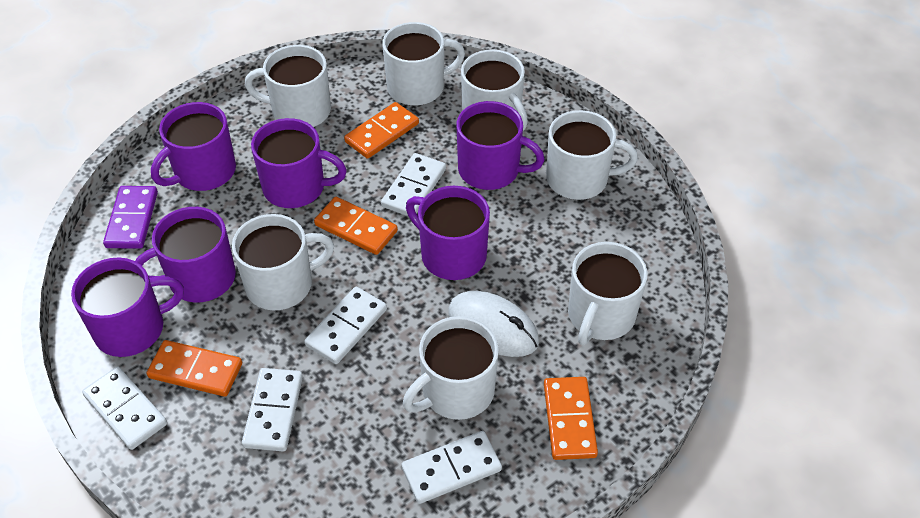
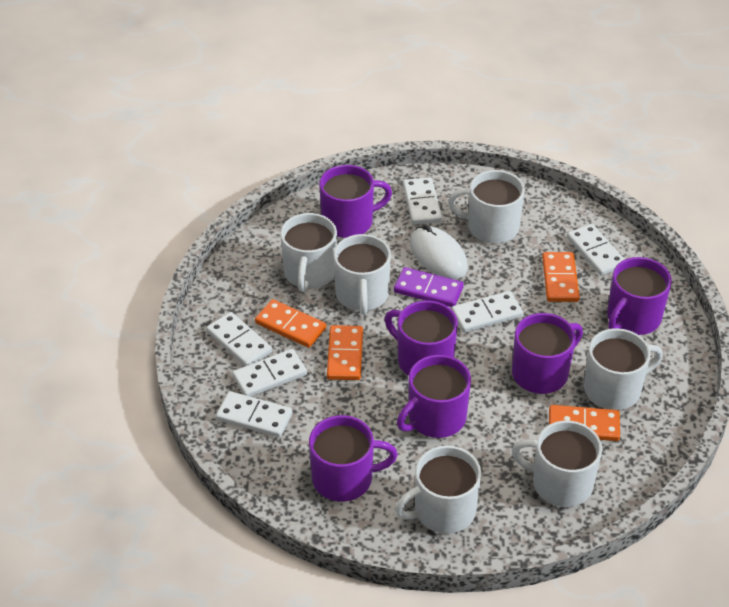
white domino: 5 -> 6
white mug: 7 -> 6

